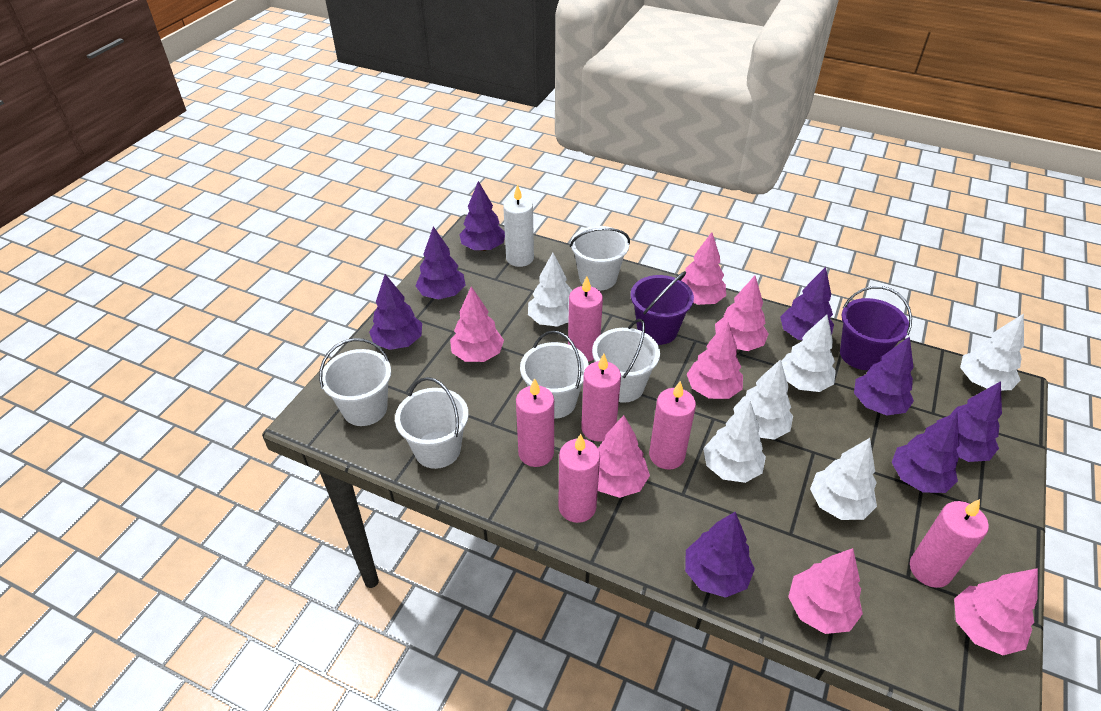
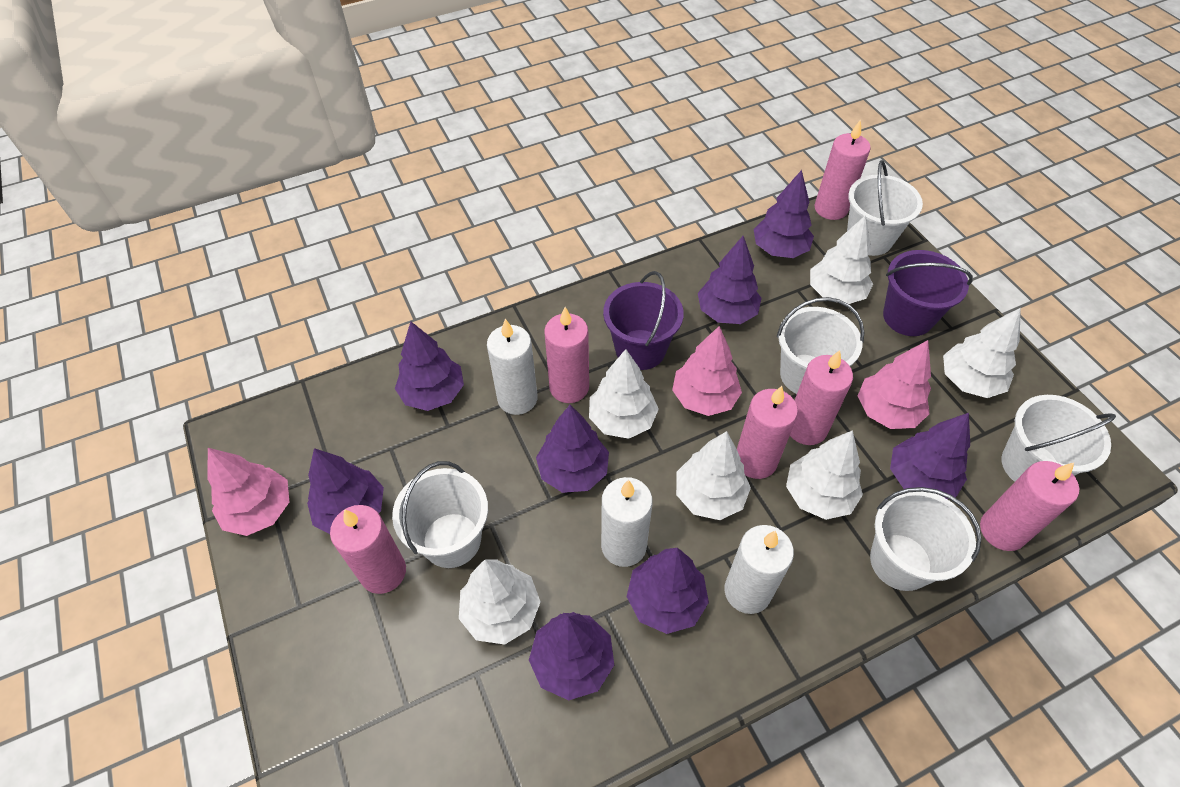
pink tree: 7 -> 3
white candle: 1 -> 3

